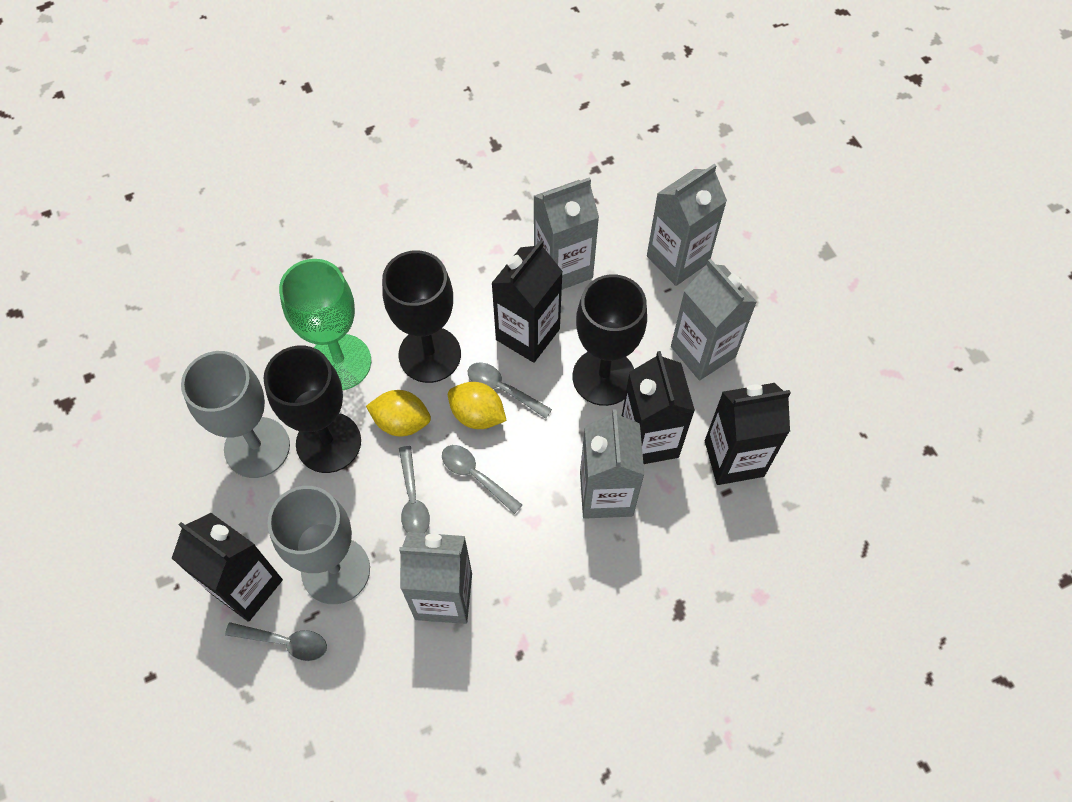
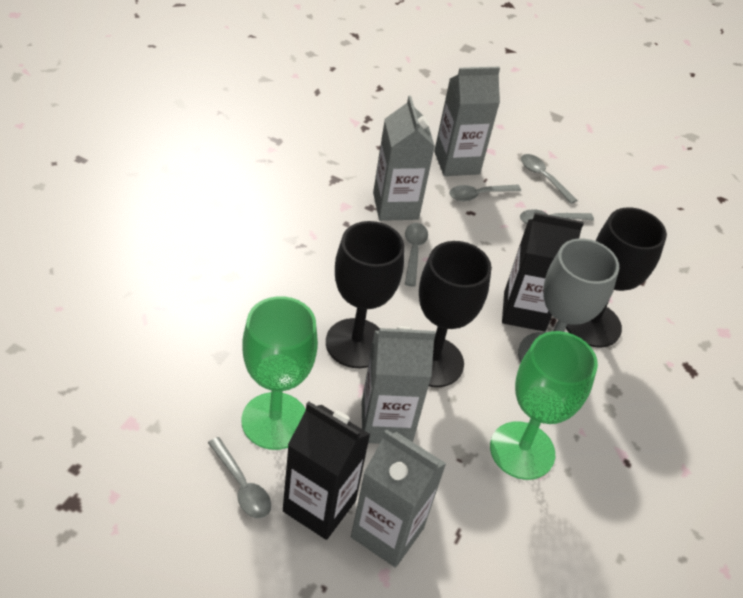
black carton: 4 -> 2
green goblet: 1 -> 2
grey carton: 5 -> 4
grey goblet: 2 -> 1
grey spoon: 4 -> 5
yellow lemon: 2 -> 0

